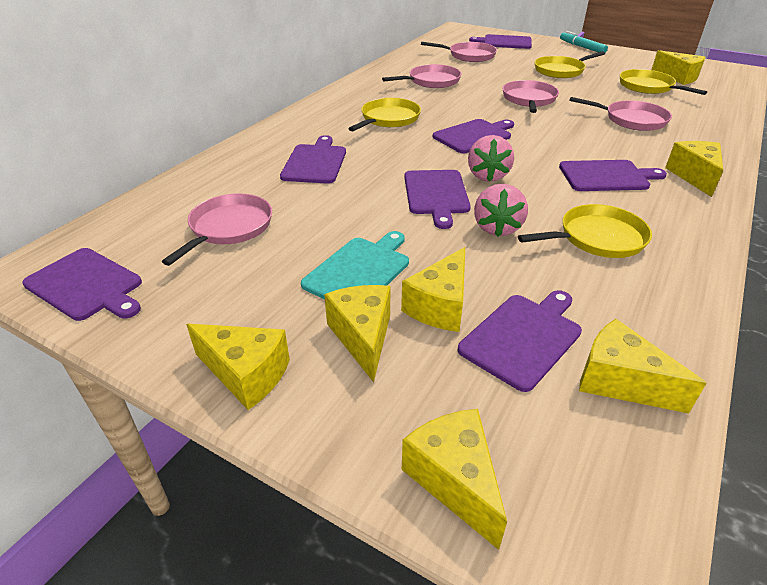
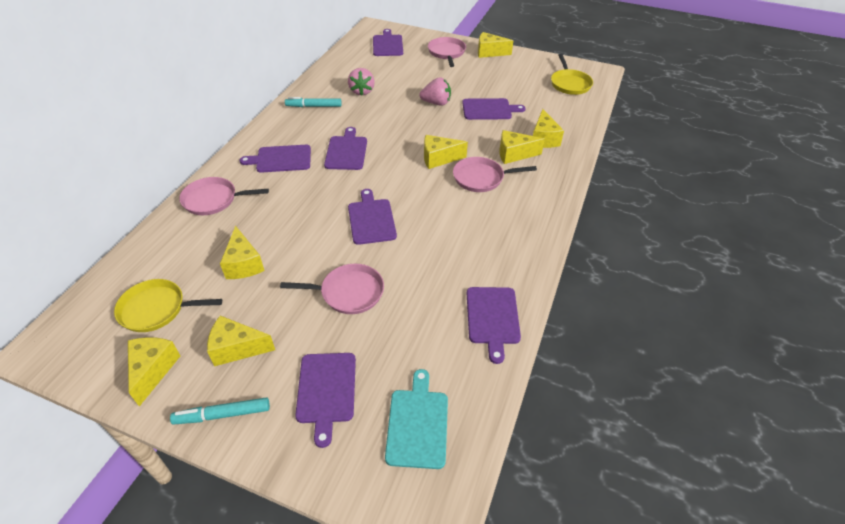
pink pan: 5 -> 4
turquoise marker: 1 -> 2
yellow pan: 4 -> 2

